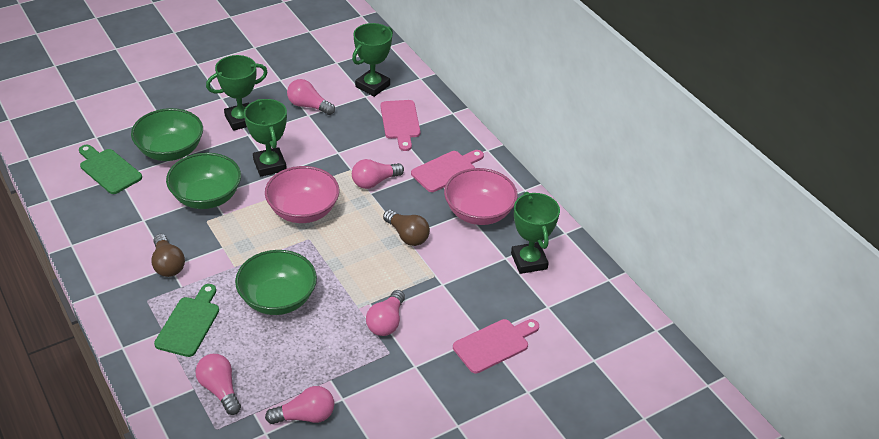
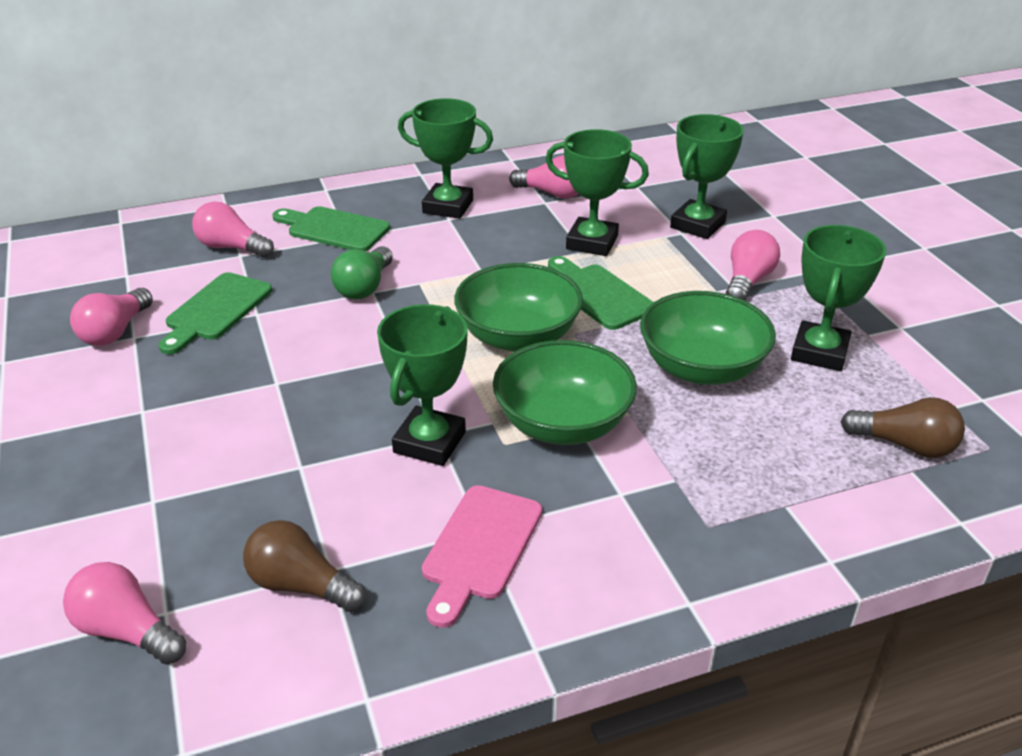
green cutting board: 2 -> 3
green light bulb: 0 -> 1
green trophy: 4 -> 5
pink bowl: 2 -> 0
pink cutting board: 3 -> 1

